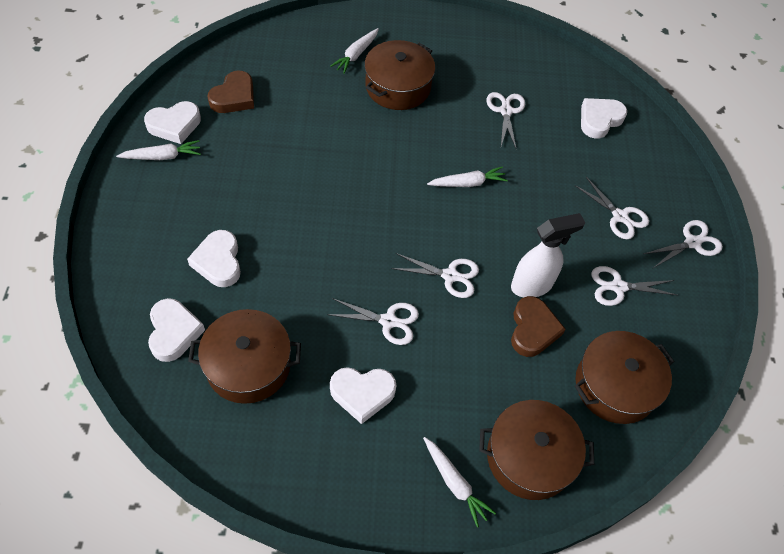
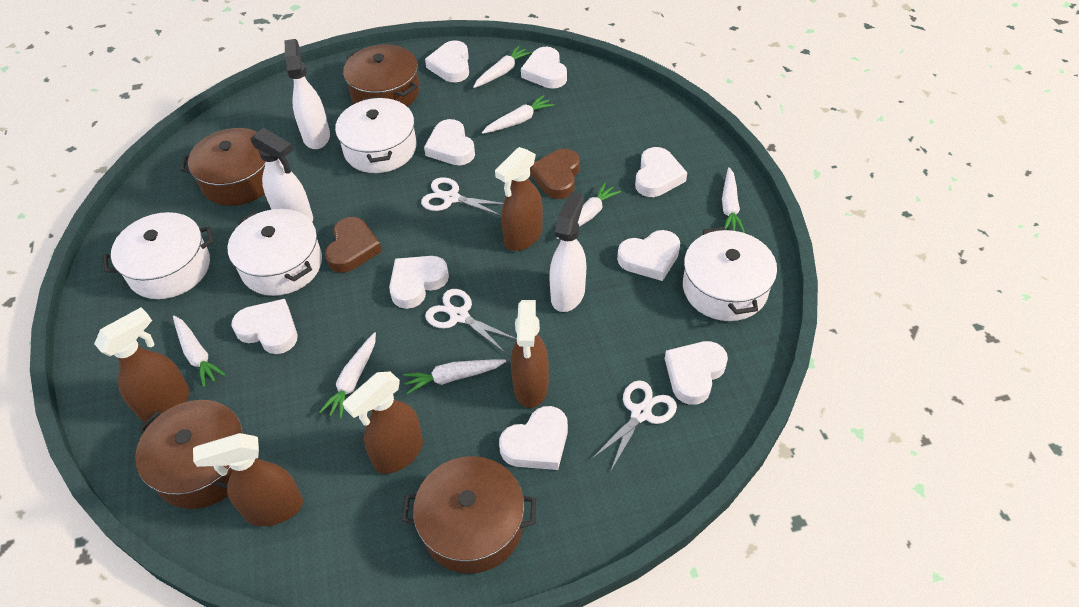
brown spray bottle: 0 -> 5
white carrot: 4 -> 7
white heart: 5 -> 9
white pot: 0 -> 4
white scissors: 6 -> 3
white spray bottle: 1 -> 3

